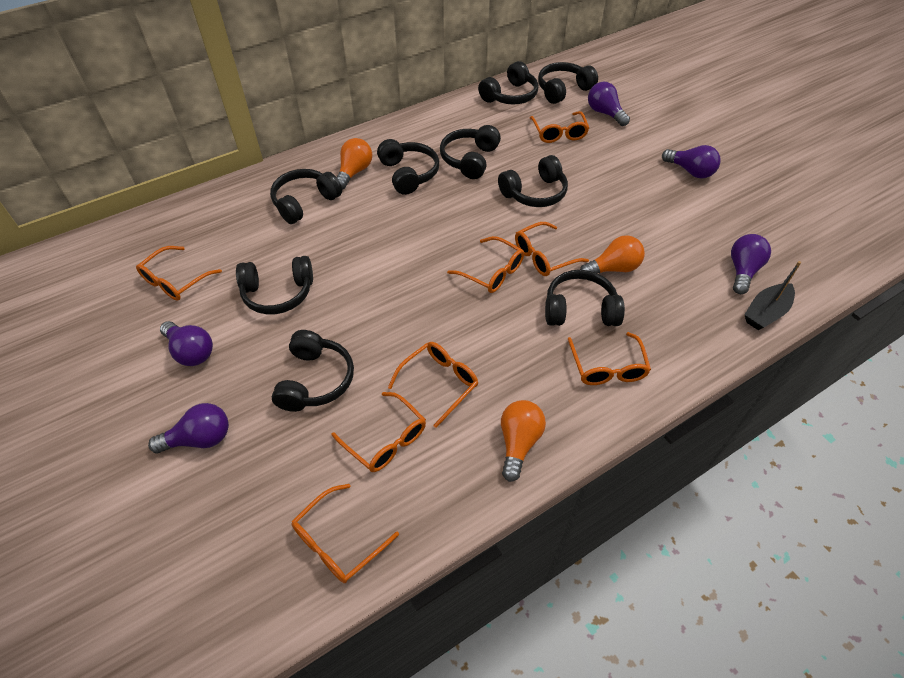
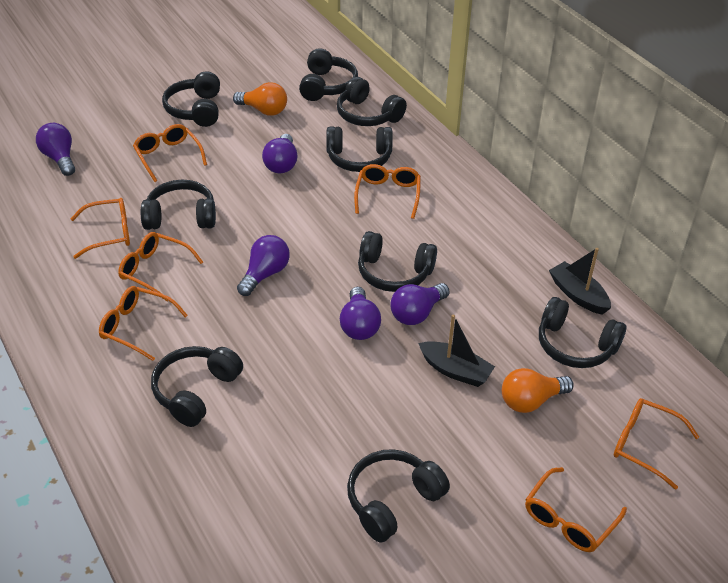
black boat: 1 -> 2
orange glasses: 8 -> 7
orange light bulb: 3 -> 2

